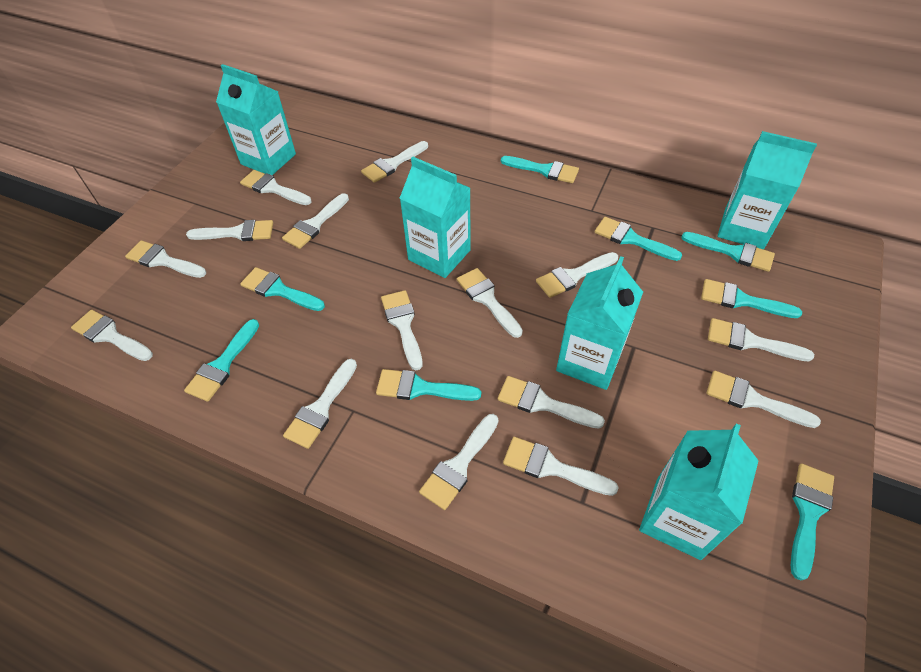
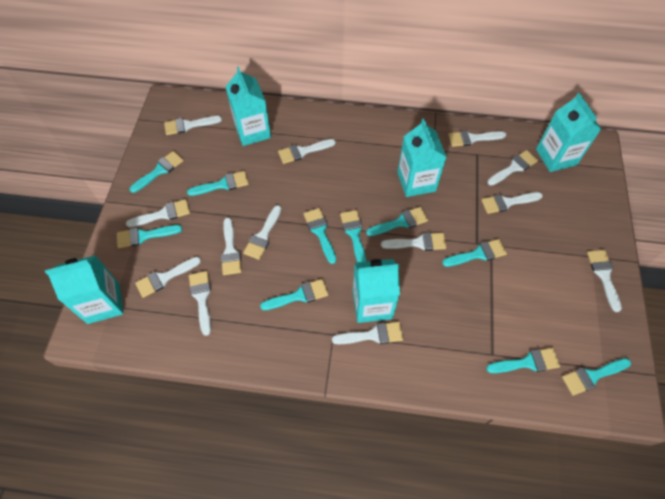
turquoise brush: 8 -> 10
white brush: 15 -> 13

